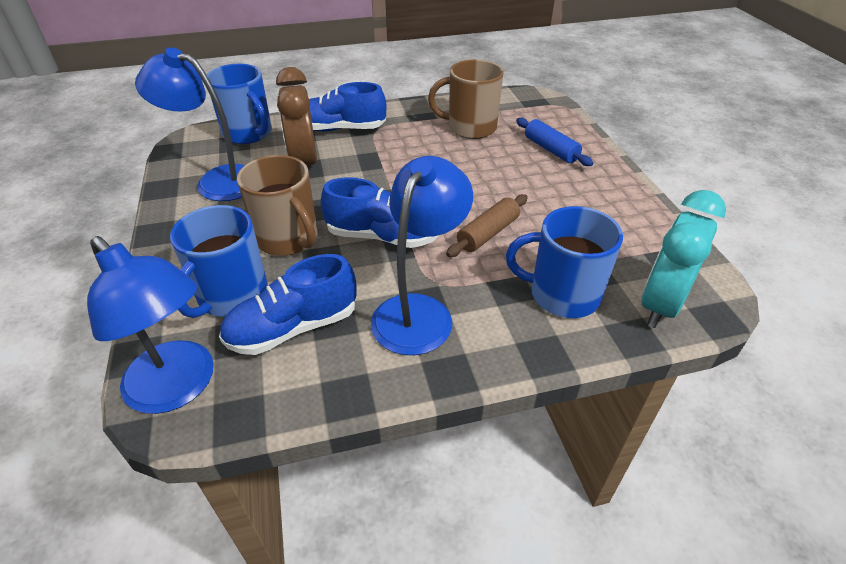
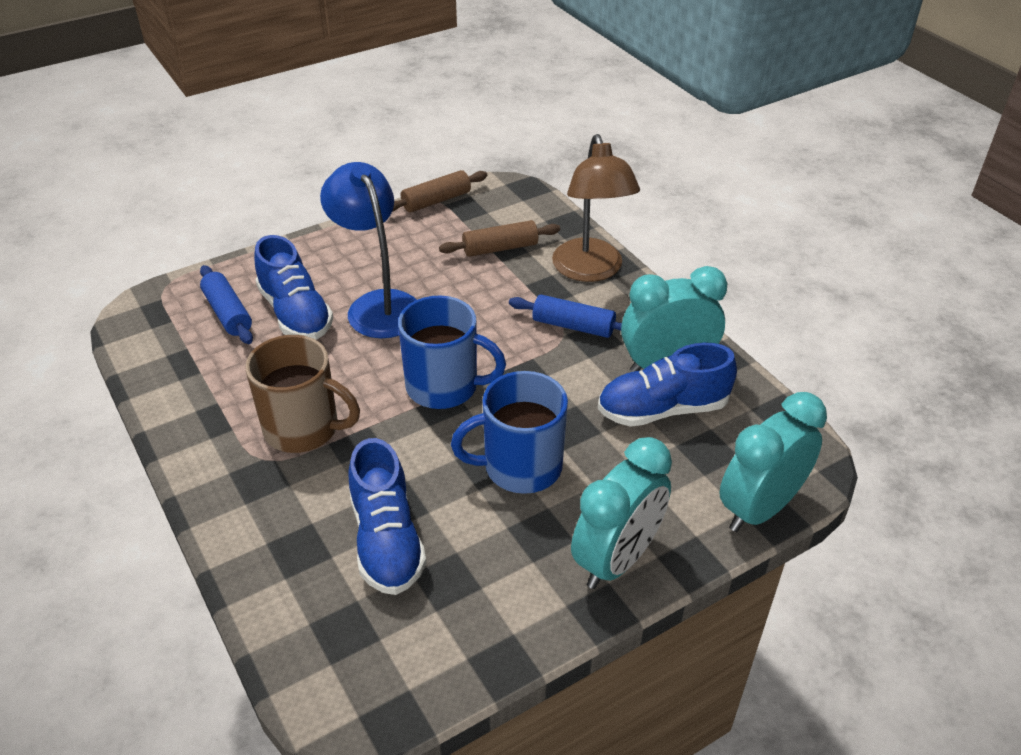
blue lamp: 3 -> 1
blue mug: 3 -> 2
blue rolling pin: 1 -> 2
brown clock: 1 -> 0
brown lamp: 0 -> 1
brown mug: 2 -> 1
brown rolling pin: 1 -> 2
turquoise clock: 1 -> 3

